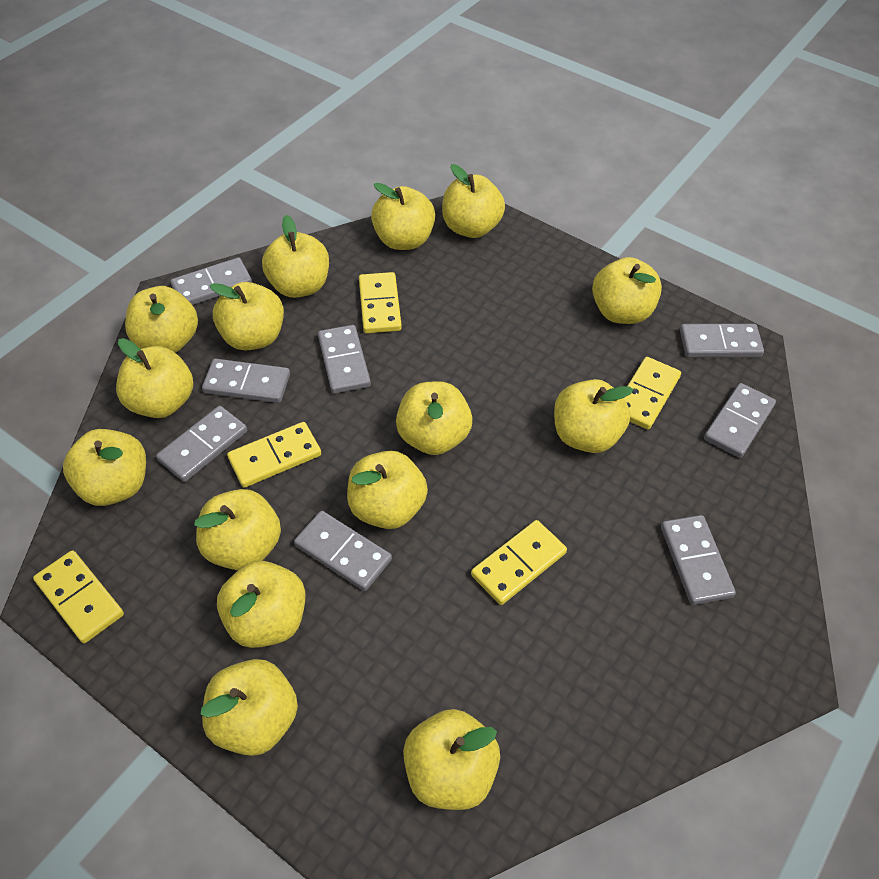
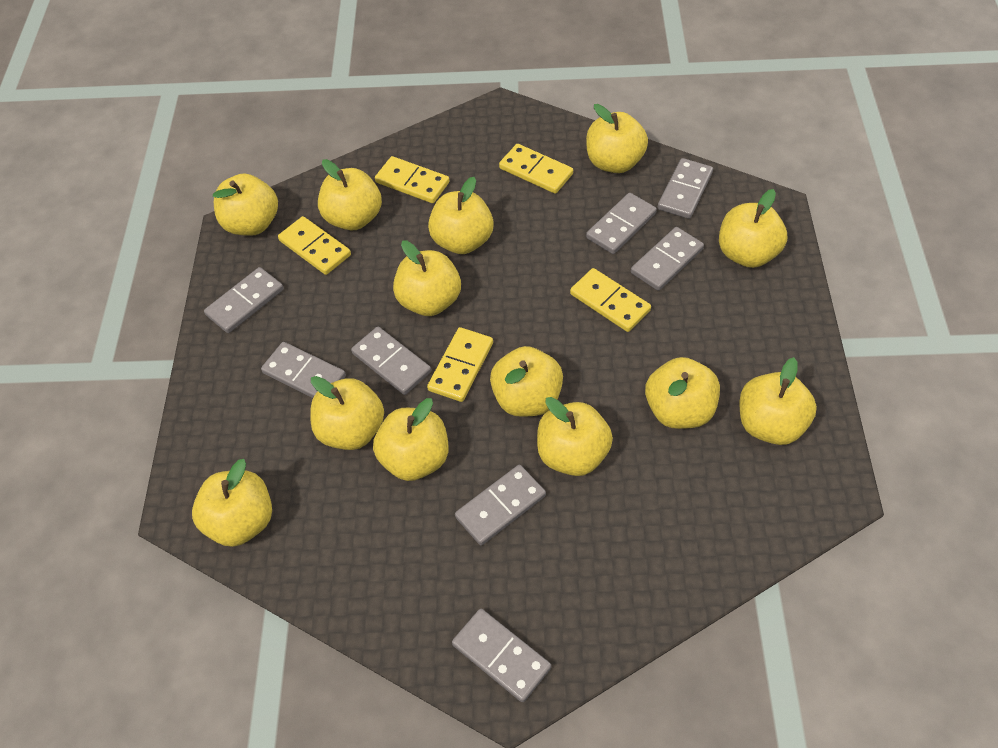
yellow apple: 15 -> 13

